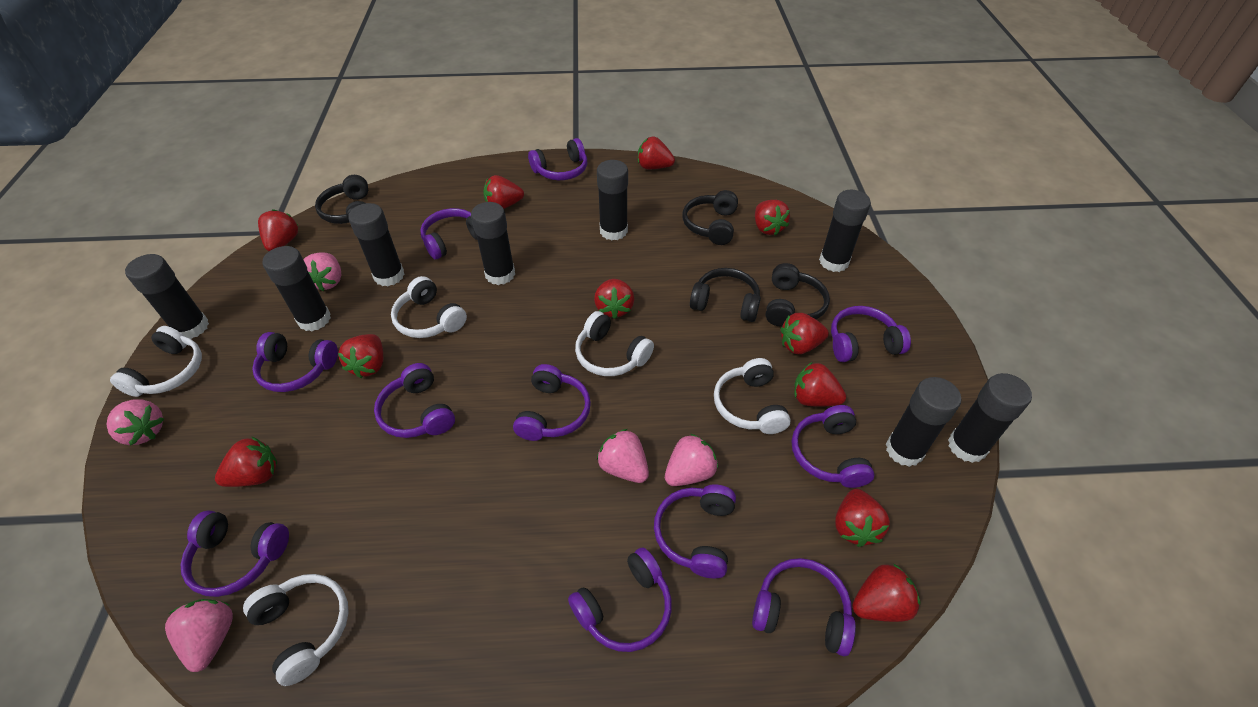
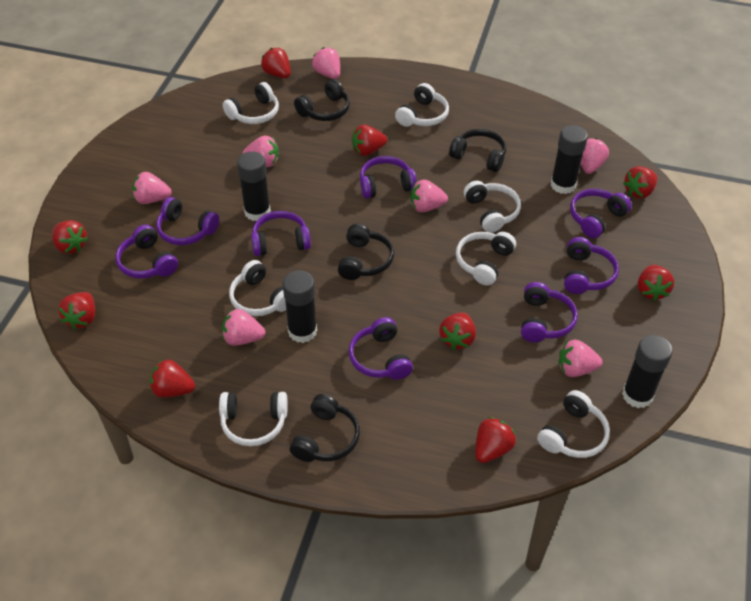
black glue stick: 8 -> 4
pink strawberry: 5 -> 7
purple headphones: 11 -> 8
red strawberry: 11 -> 9
white headphones: 5 -> 7

